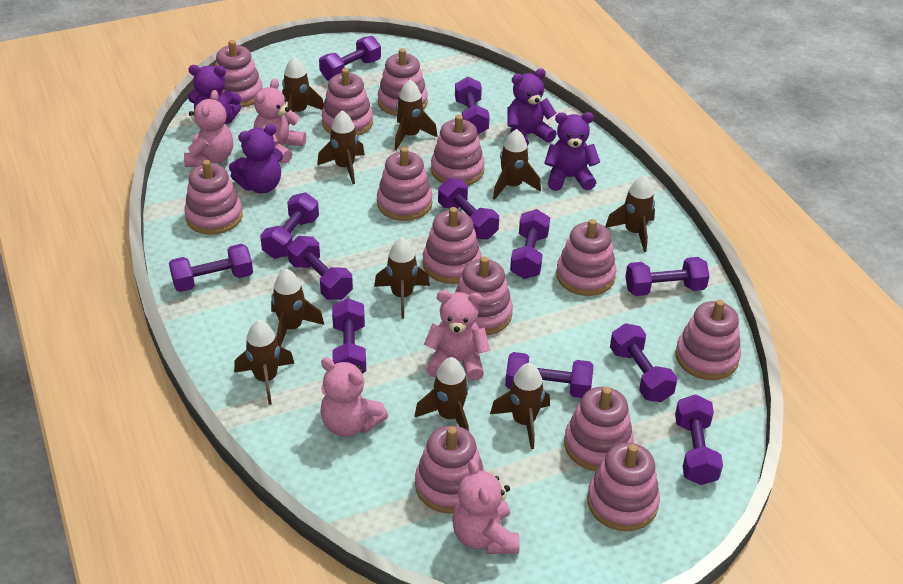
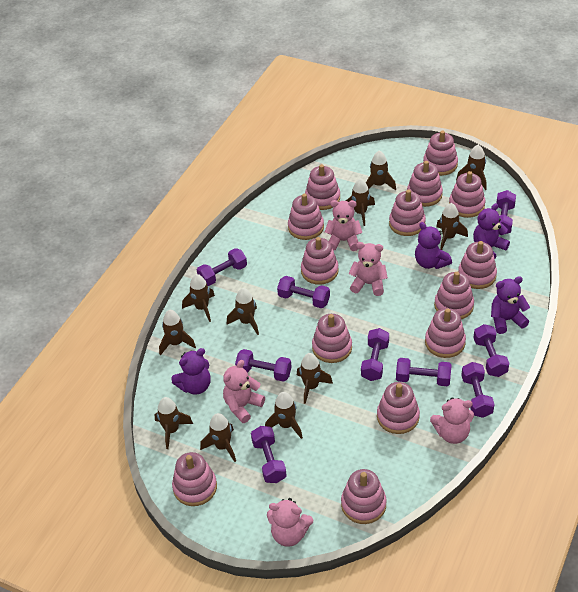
brown rocket: 10 -> 11
pink stacking toy: 13 -> 14
purple dumbbell: 12 -> 9

